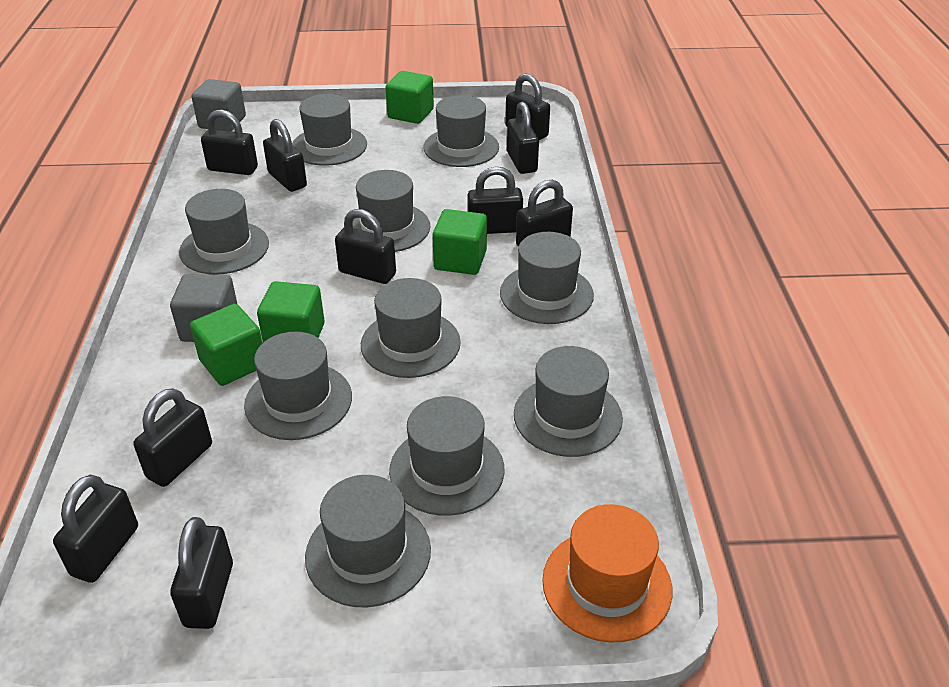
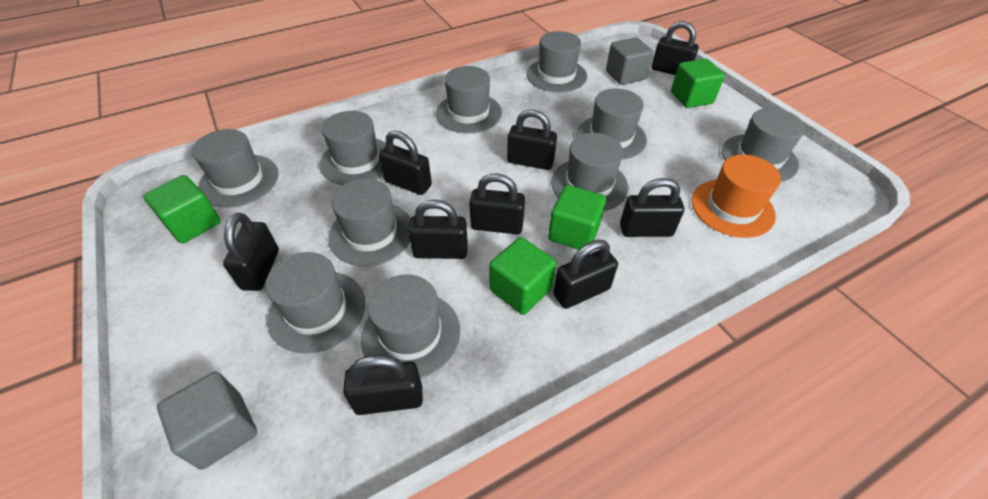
black padlock: 10 -> 9

